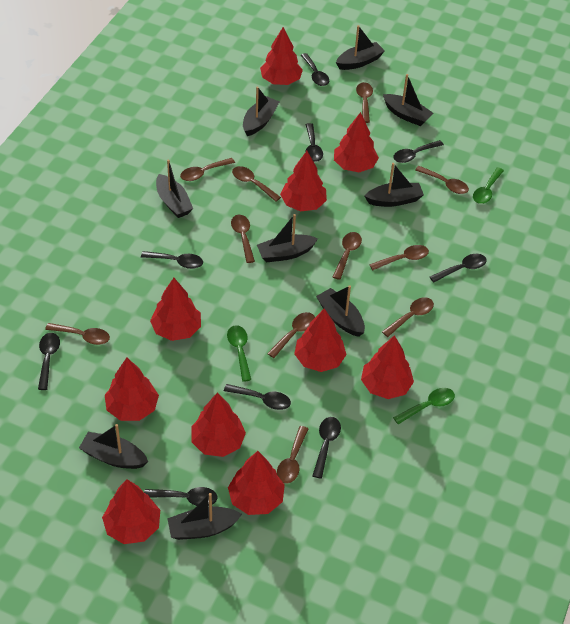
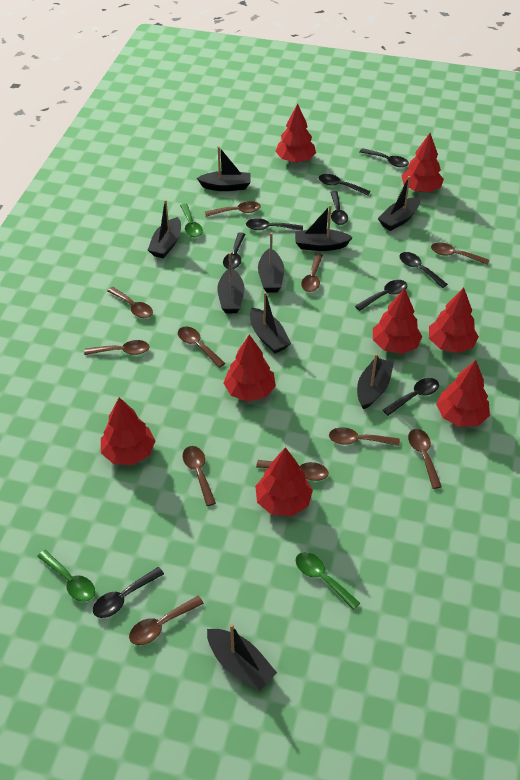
red tree: 10 -> 8

